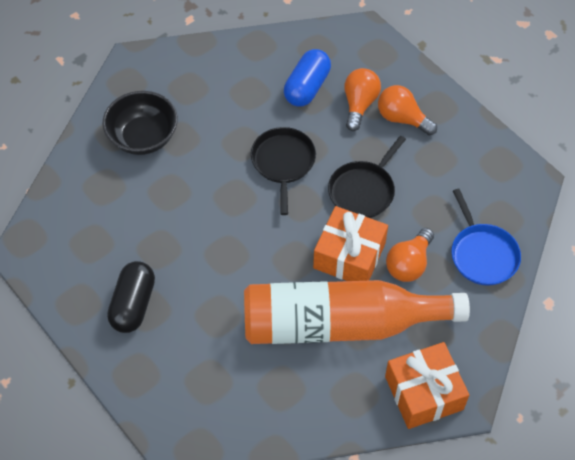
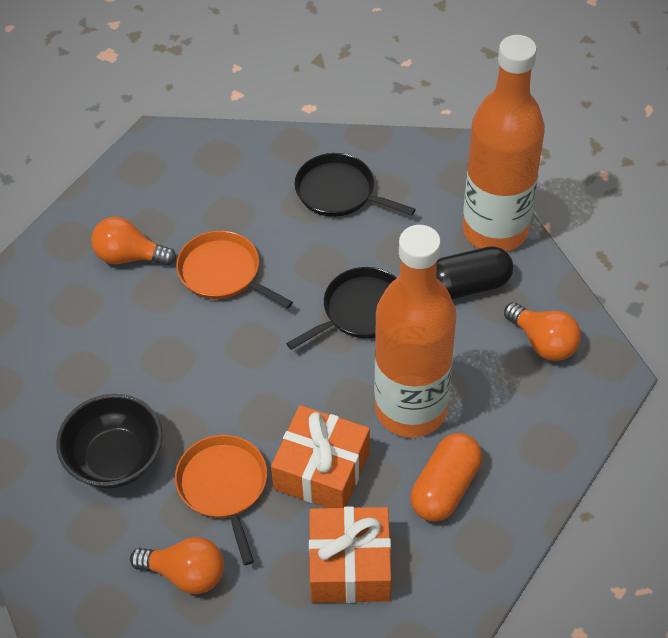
blue capsule: 1 -> 0
blue pan: 1 -> 0
orange bottle: 1 -> 2
orange capsule: 0 -> 1
orange pan: 0 -> 2

